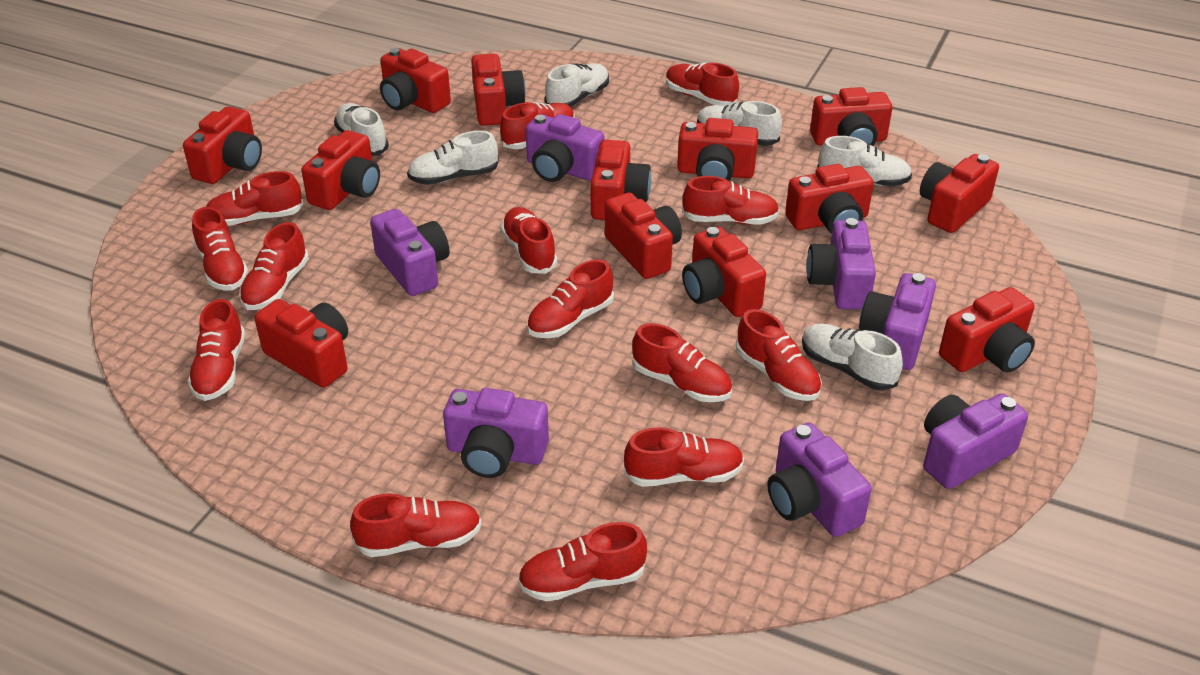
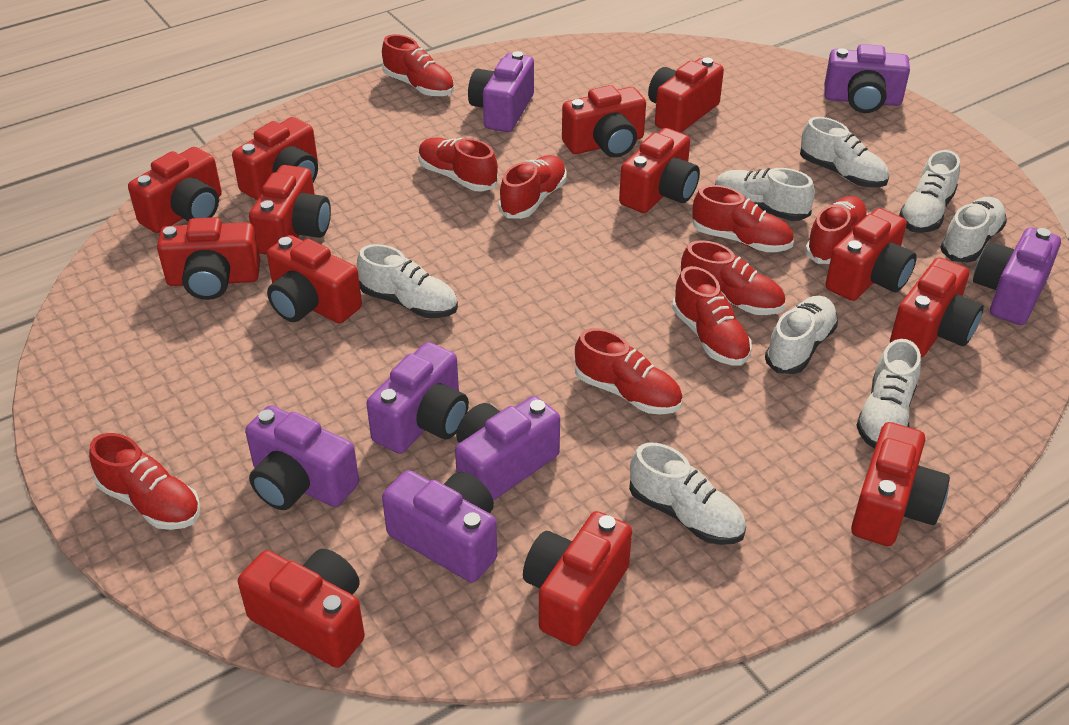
red shoe: 14 -> 9
white shoe: 6 -> 8

